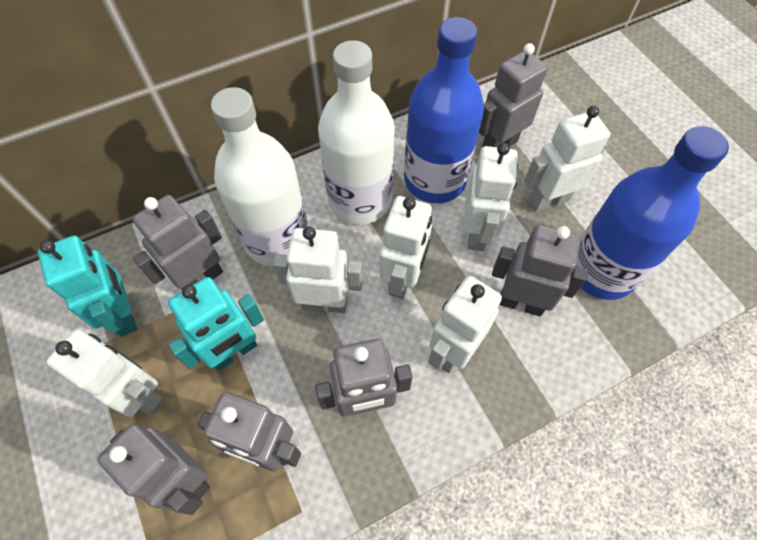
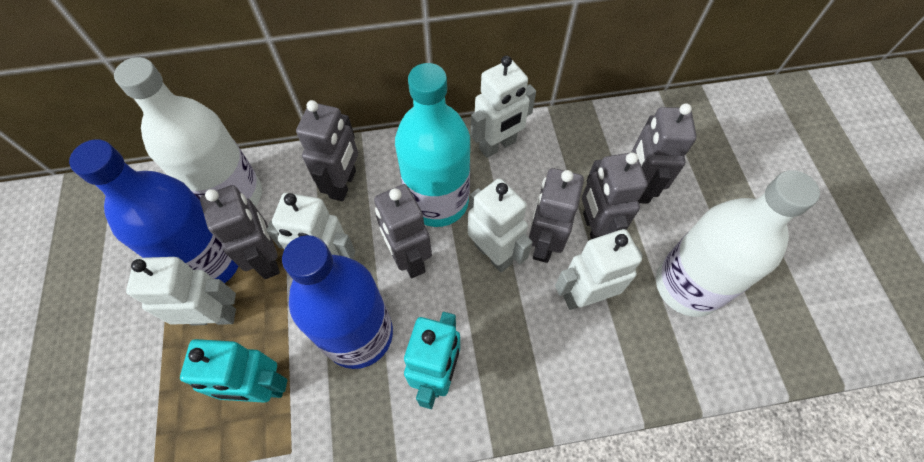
turquoise bottle: 0 -> 1
white robot: 6 -> 5

